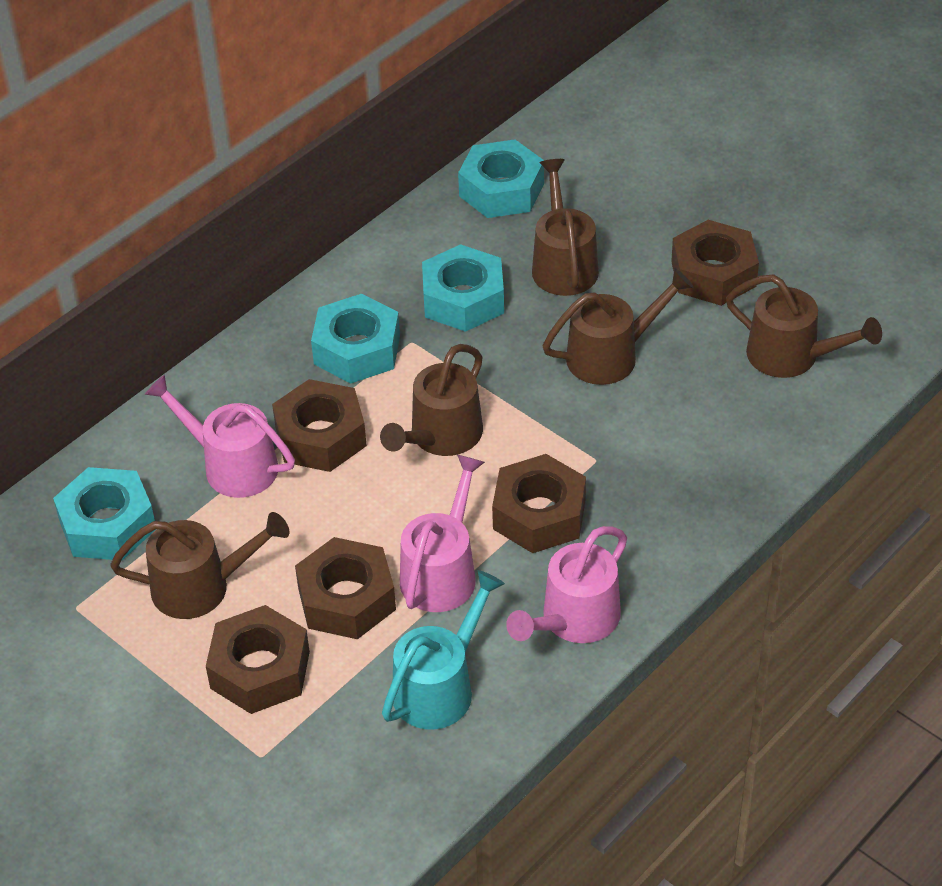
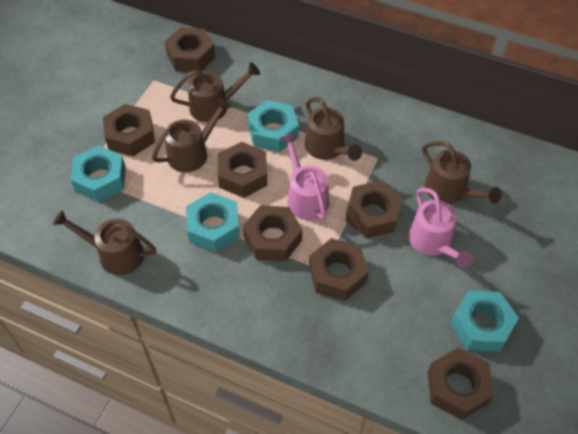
brown nut: 5 -> 7
pink watering can: 3 -> 2
turquoise watering can: 1 -> 0

